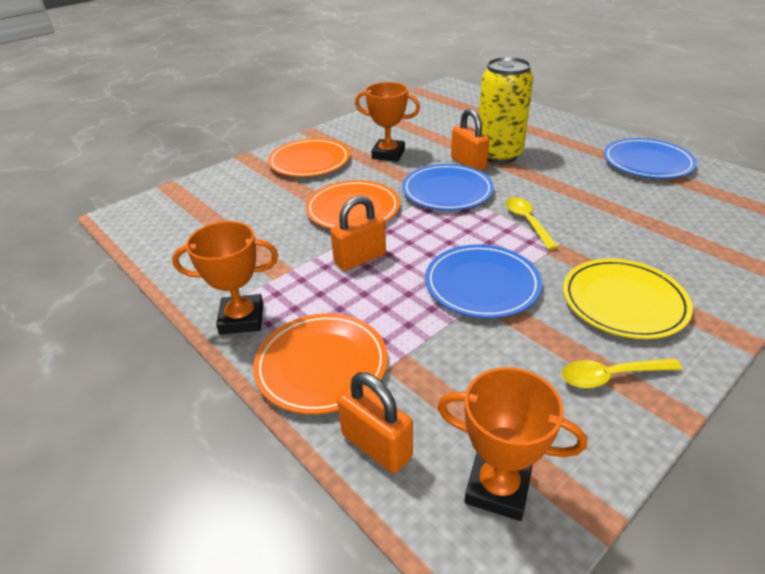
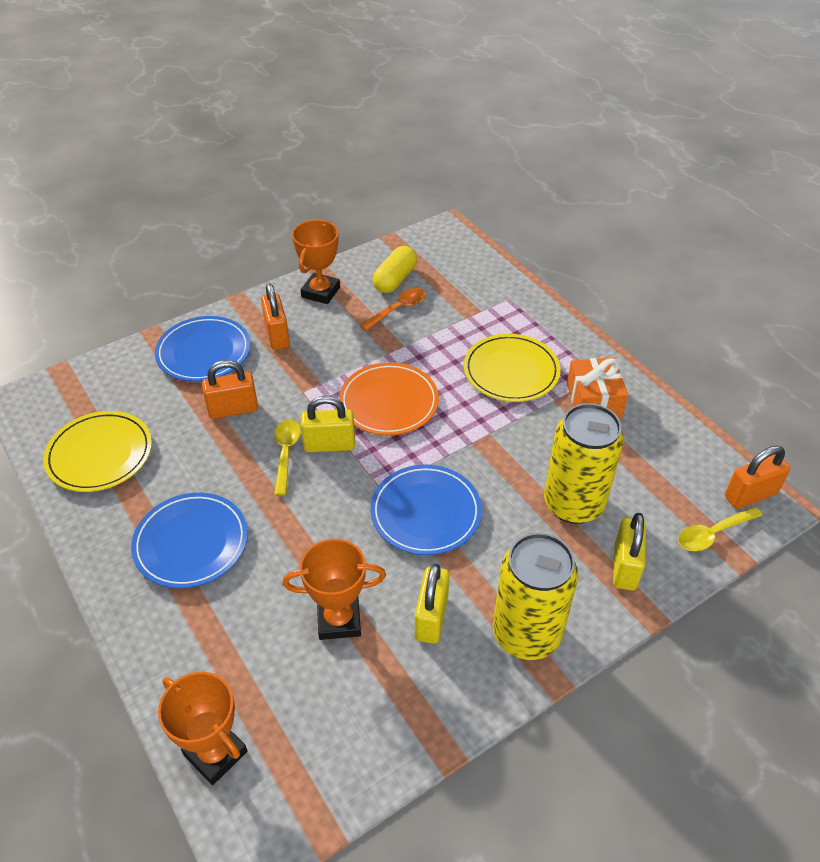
orange gift: 0 -> 1
orange plate: 3 -> 1
orange spoon: 0 -> 1
yellow can: 1 -> 2
yellow capsule: 0 -> 1
yellow padlock: 0 -> 3
yellow plate: 1 -> 2

